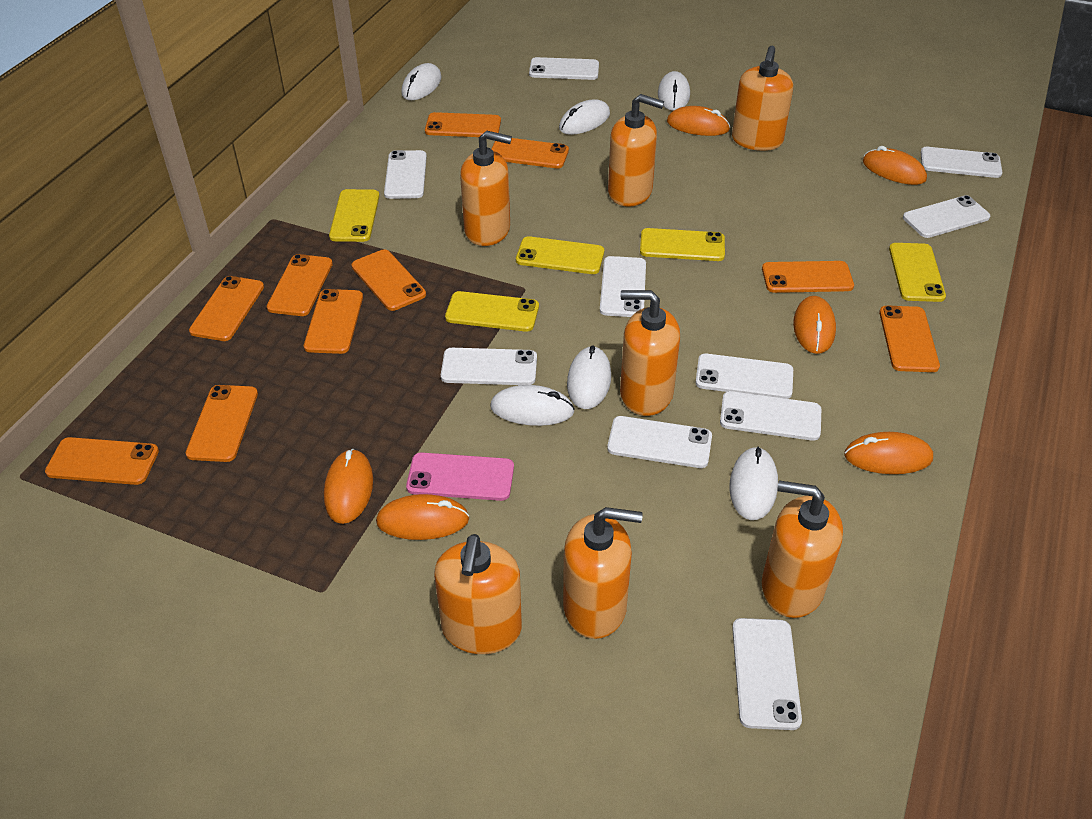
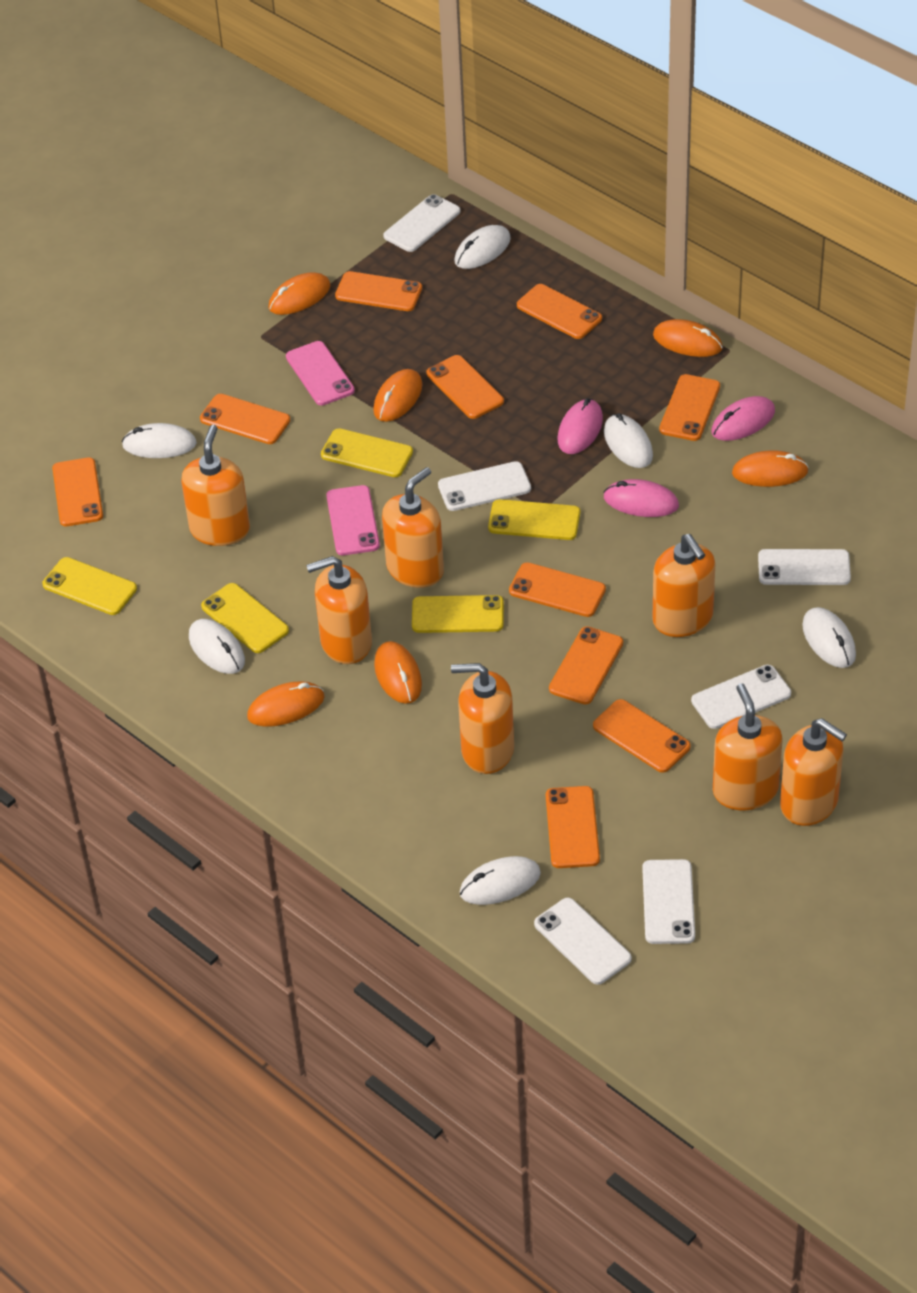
pink mouse: 0 -> 3
pink phone: 1 -> 2
white phone: 10 -> 6

